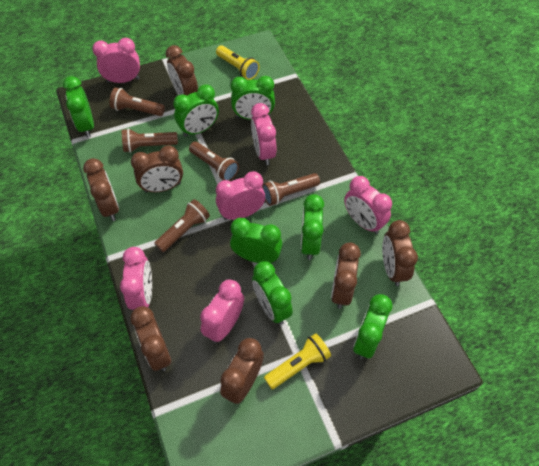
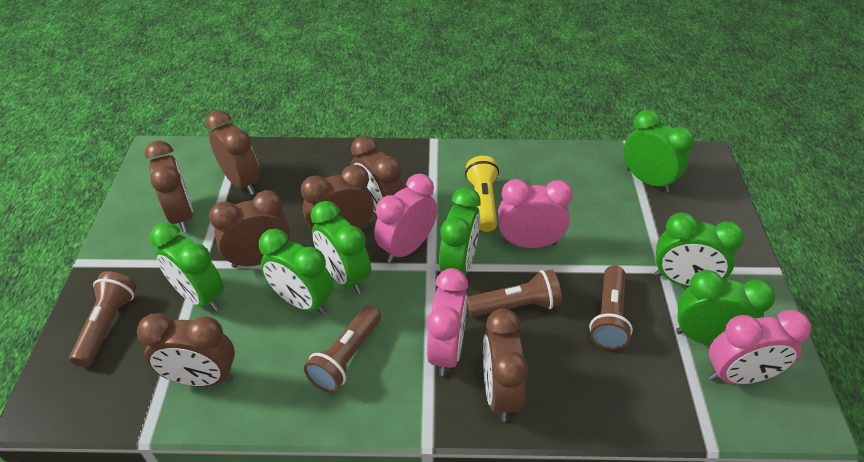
brown flashlight: 5 -> 4
pink clock: 6 -> 4
yellow flashlight: 2 -> 1

